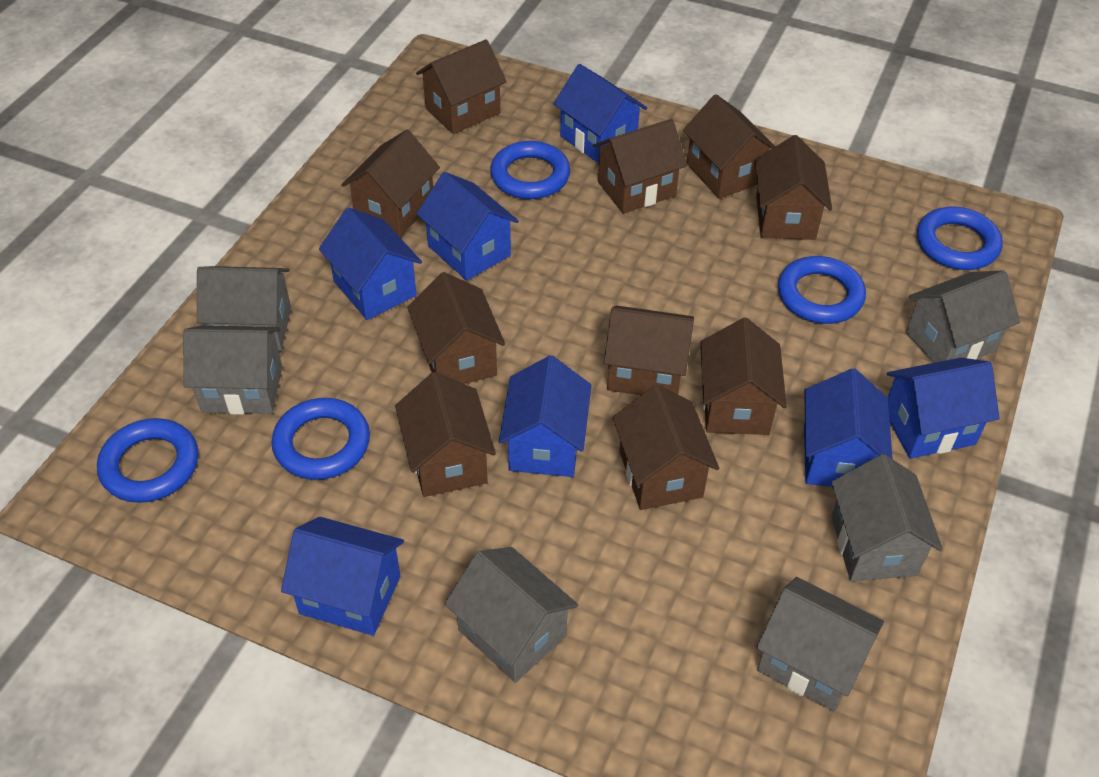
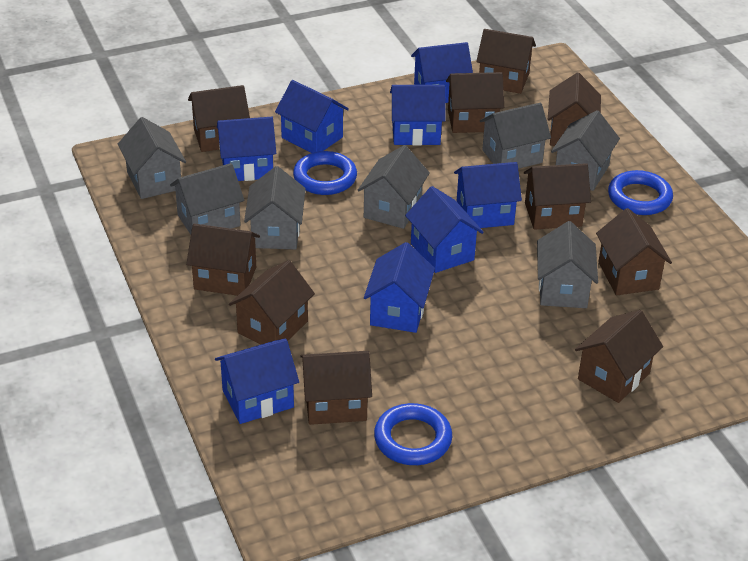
blue house: 7 -> 8
blue ring: 5 -> 3
grey house: 6 -> 7

